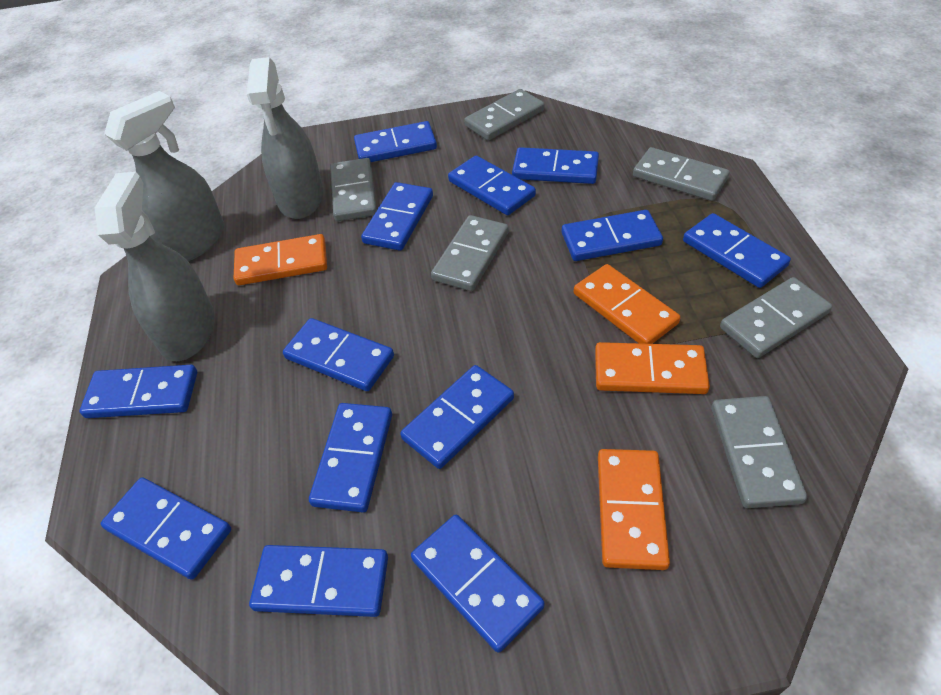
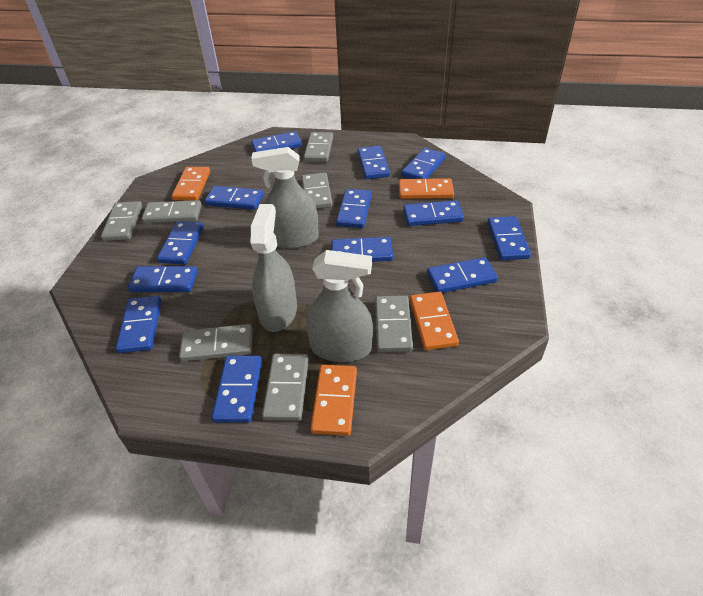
grey domino: 6 -> 7

